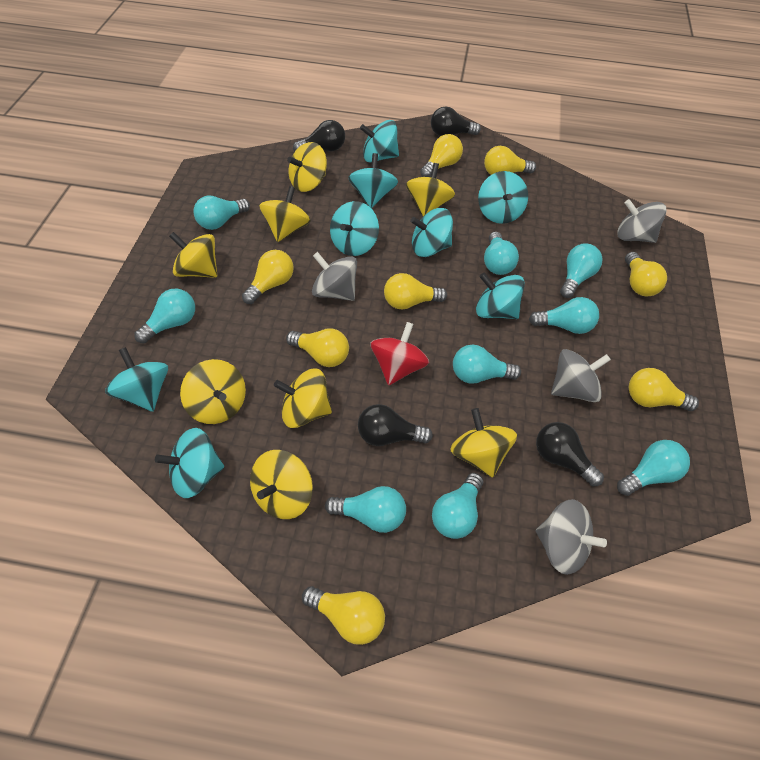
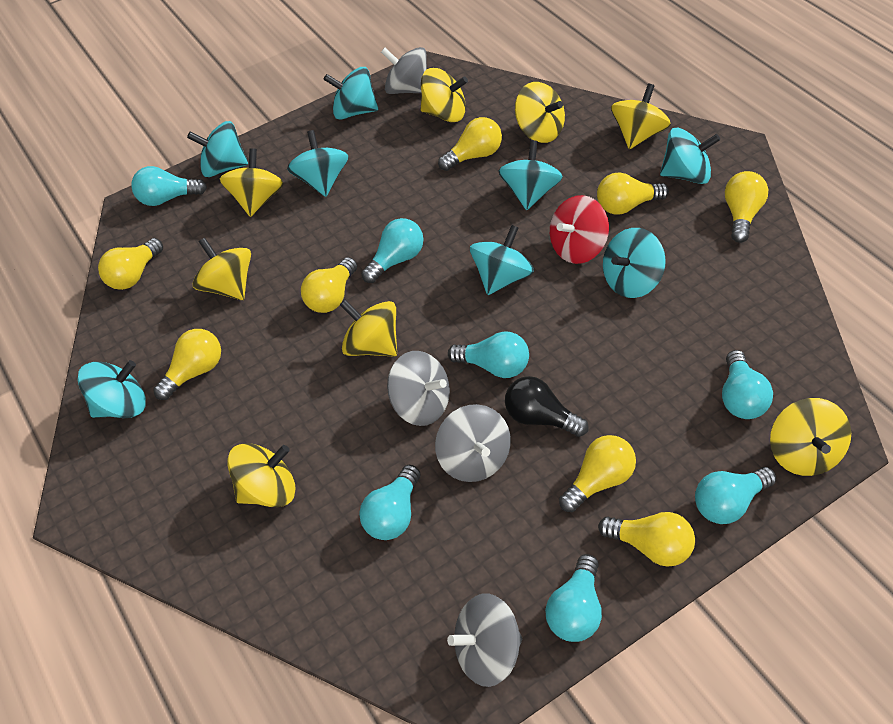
black light bulb: 4 -> 1
turquoise light bulb: 9 -> 7

